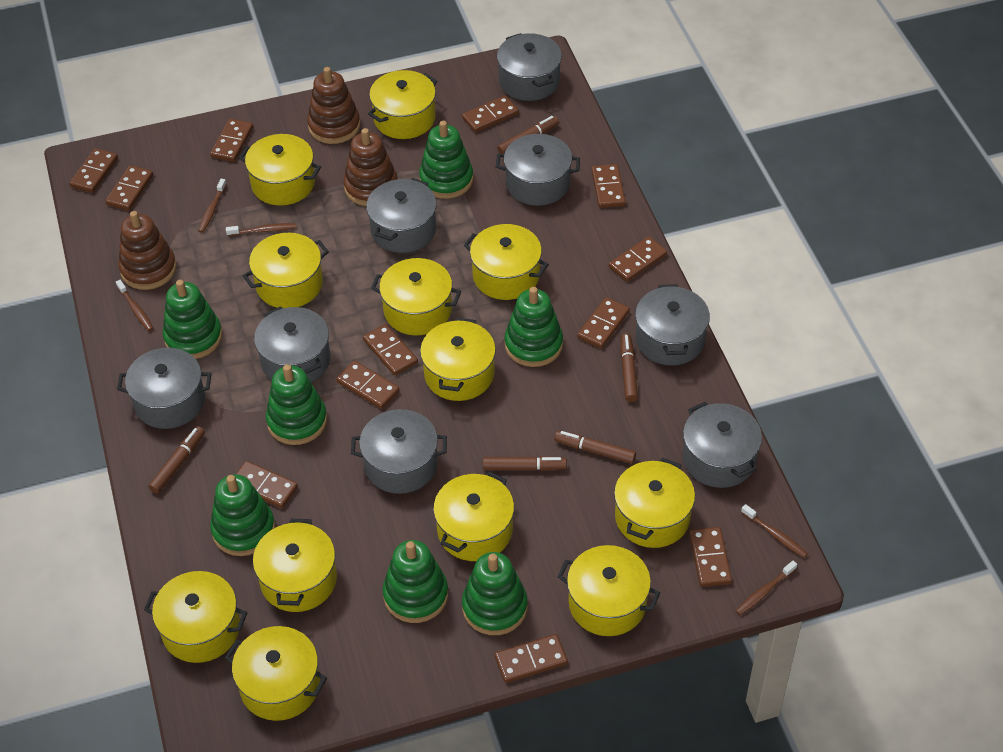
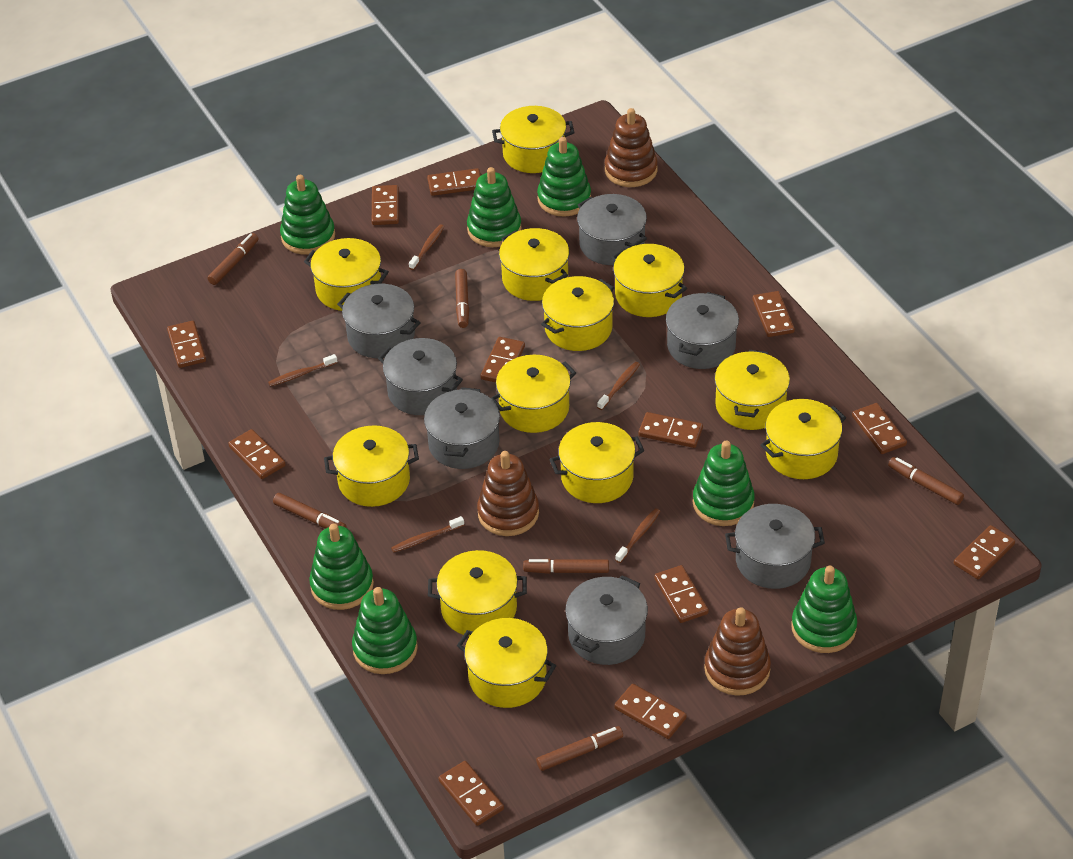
brown marker: 5 -> 6
grey pot: 8 -> 7

